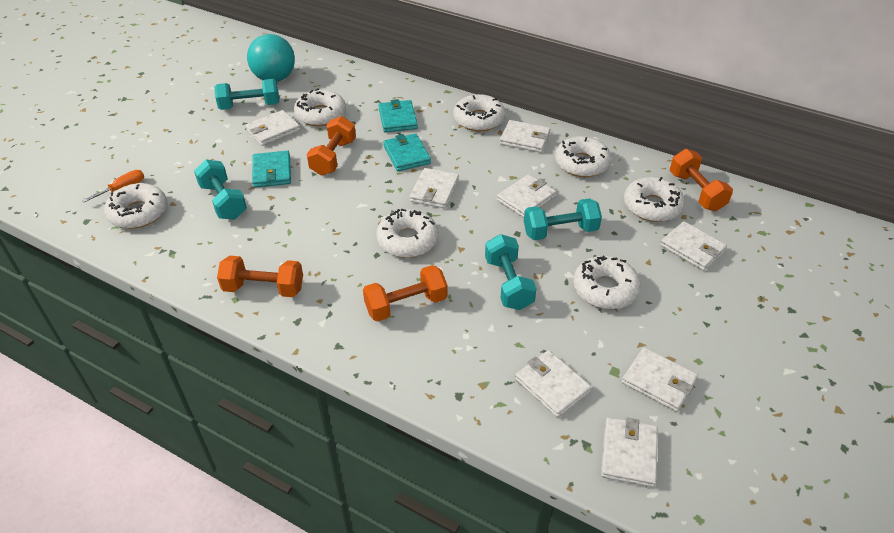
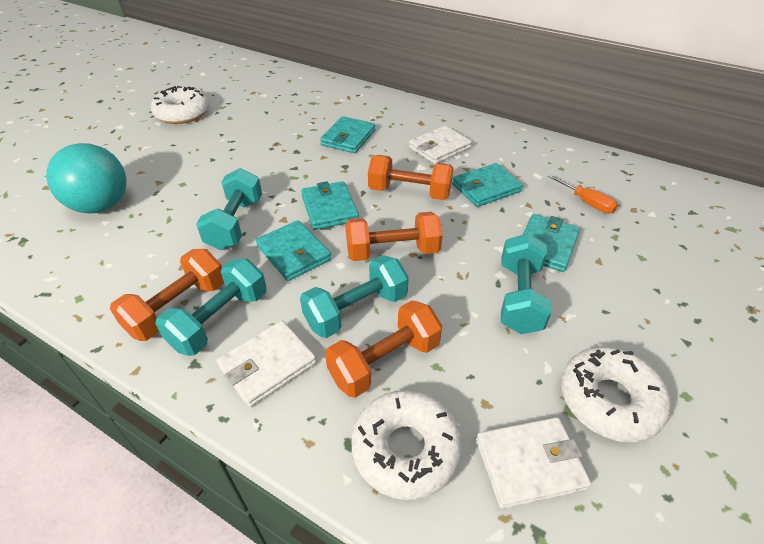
turquoise wallet: 3 -> 5
white donut: 7 -> 3
white wallet: 8 -> 3

